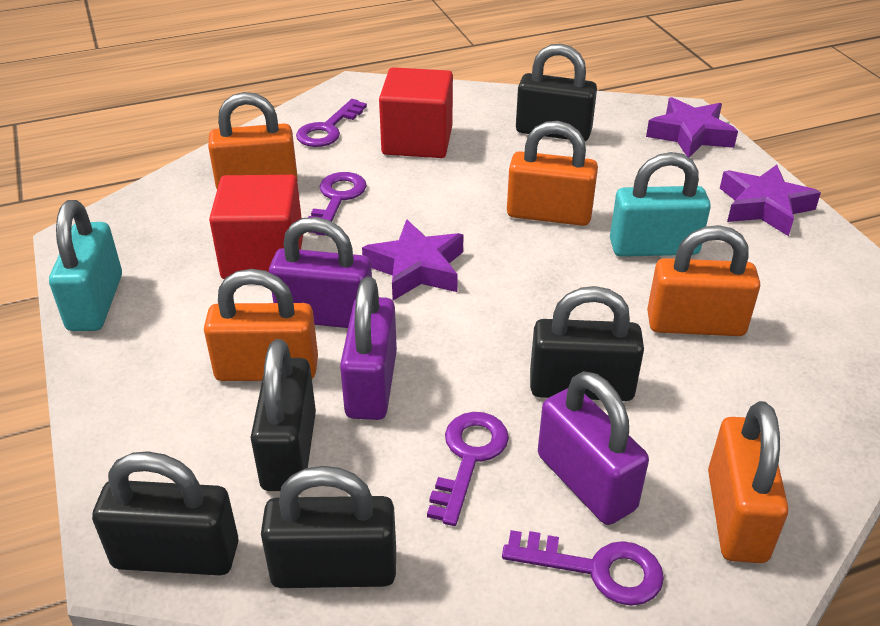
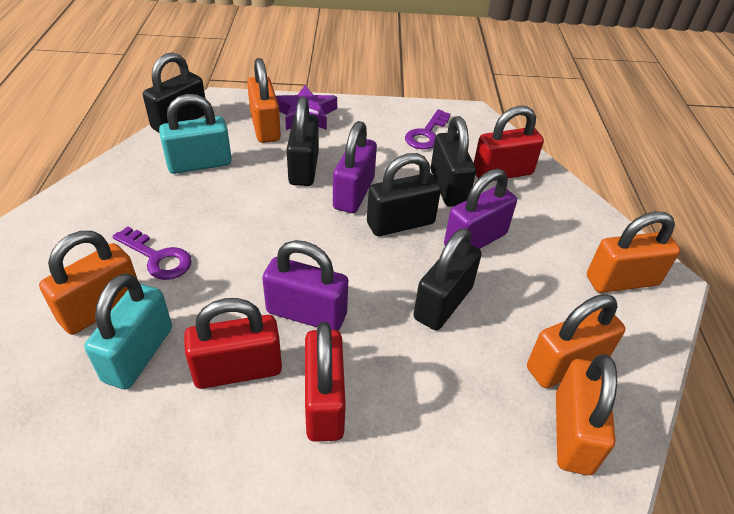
purple key: 4 -> 2
purple star: 3 -> 1
red cube: 2 -> 0
red padlock: 0 -> 3

